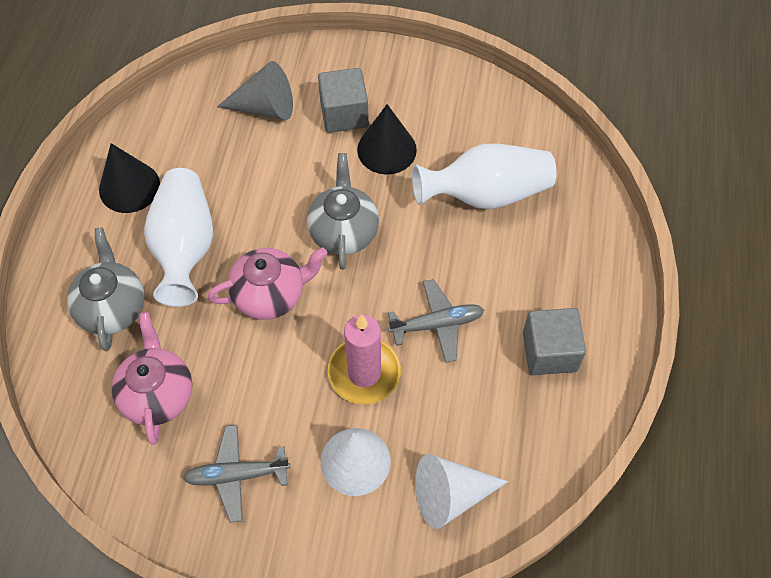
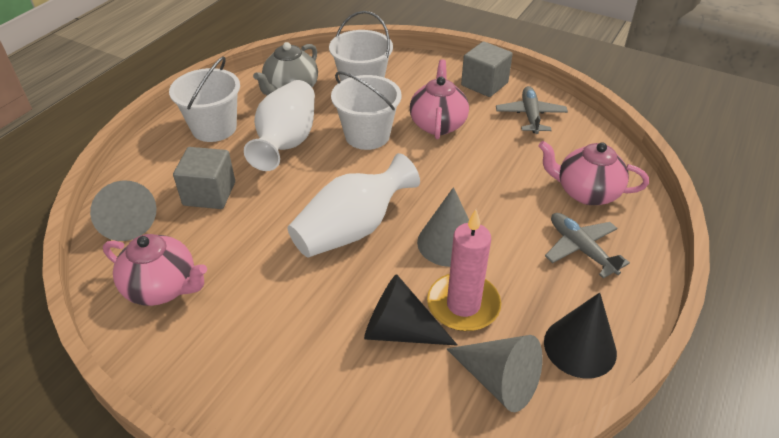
grey cone: 1 -> 3
grey teapot: 2 -> 1
pink teapot: 2 -> 3
white bucket: 0 -> 3
white cone: 2 -> 0

